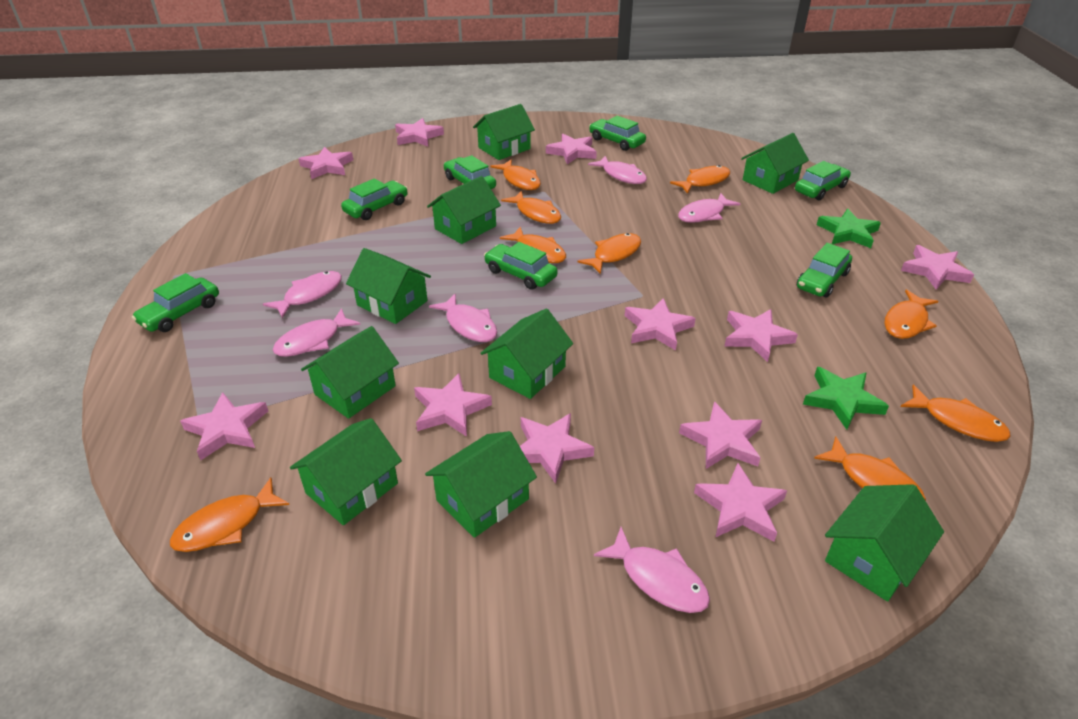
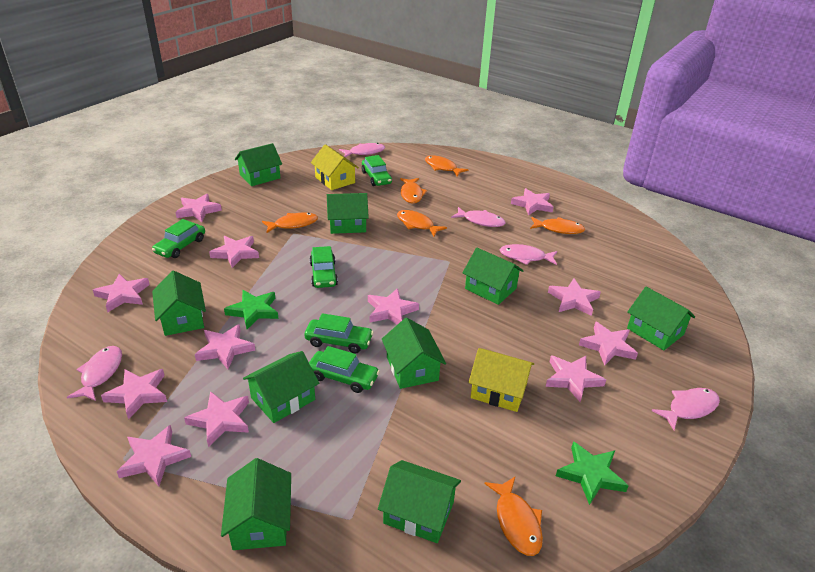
green car: 7 -> 5
orange fish: 9 -> 6
pink fish: 6 -> 5
pink star: 11 -> 12
yellow house: 0 -> 2

